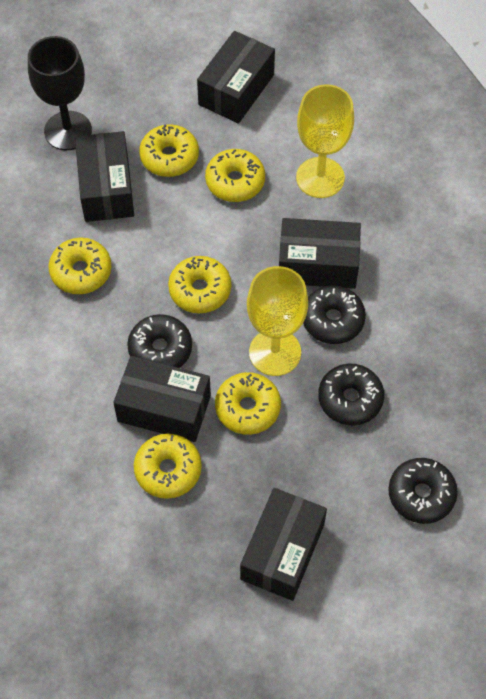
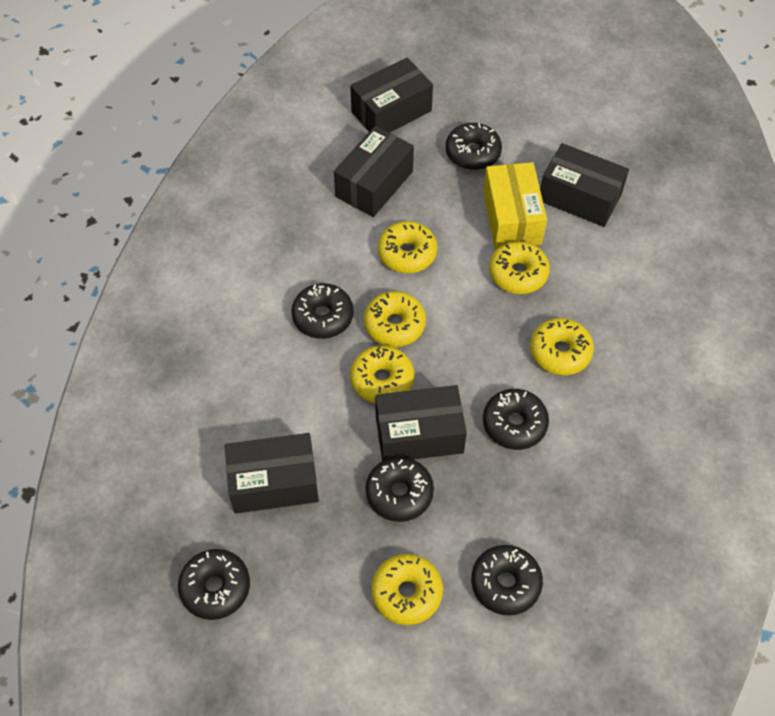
black donut: 4 -> 6
black goblet: 1 -> 0
yellow box: 0 -> 1
yellow goblet: 2 -> 0

